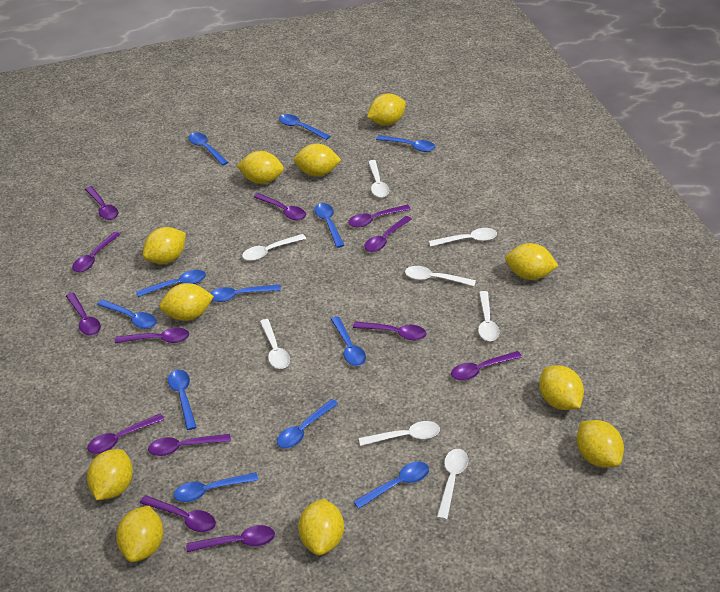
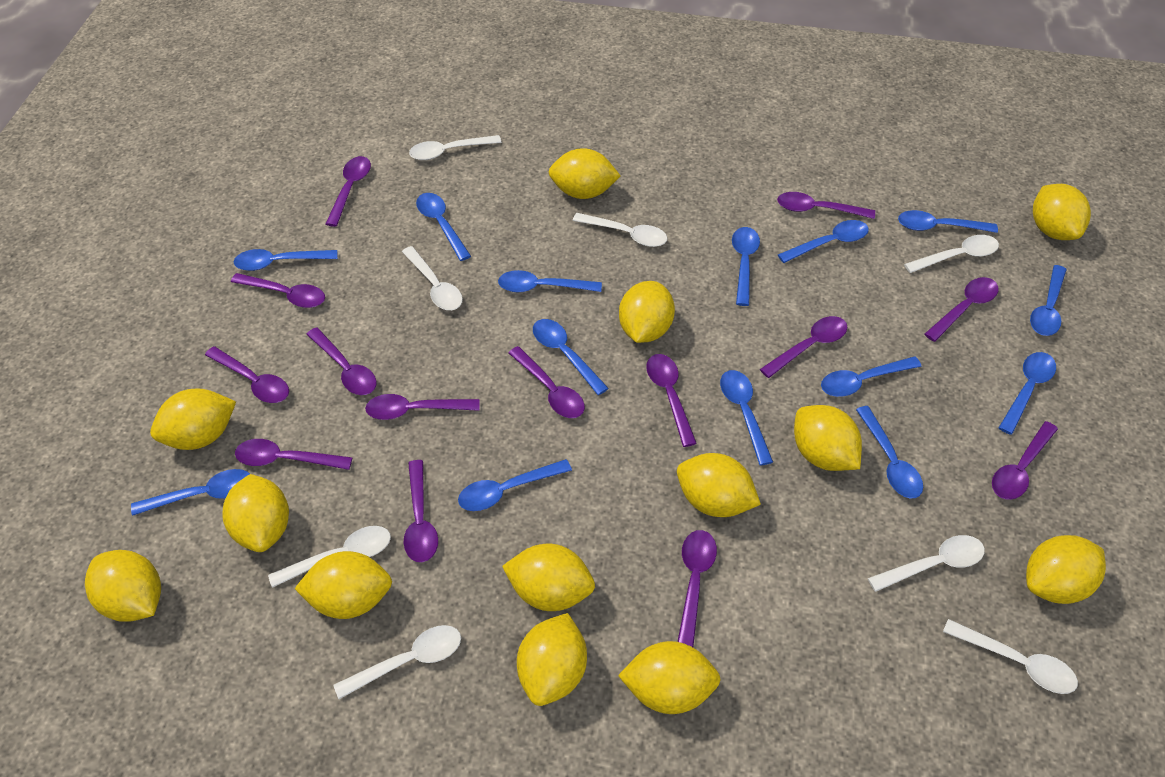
blue spoon: 12 -> 14
purple spoon: 13 -> 14
yellow lemon: 11 -> 13

